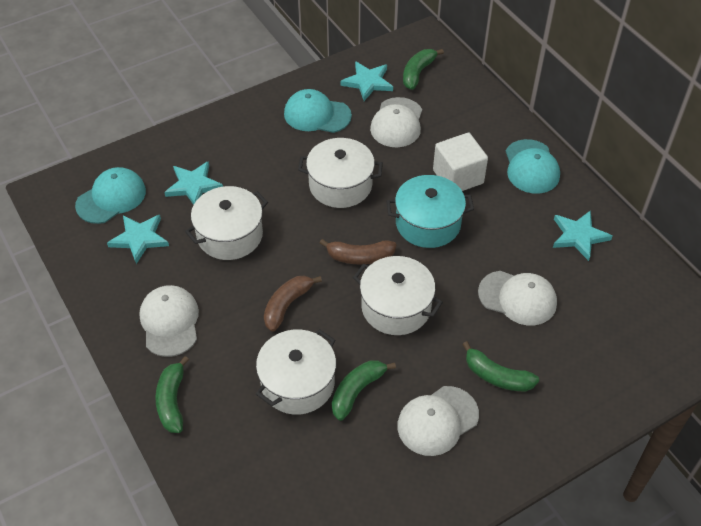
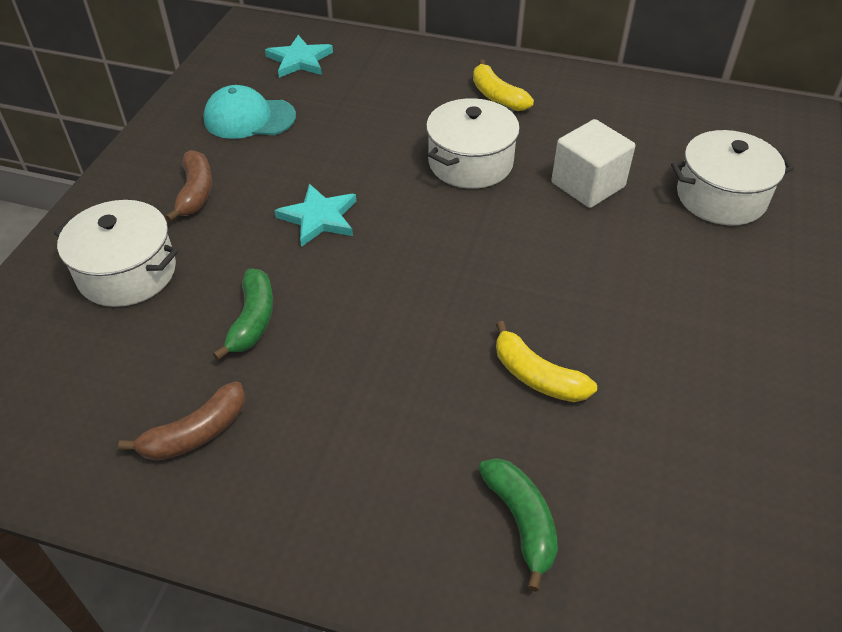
green banana: 4 -> 2
turquoise cap: 3 -> 1
turquoise pot: 1 -> 0
turquoise star: 4 -> 2
white cap: 4 -> 0
white pot: 4 -> 3
yellow banana: 0 -> 2

